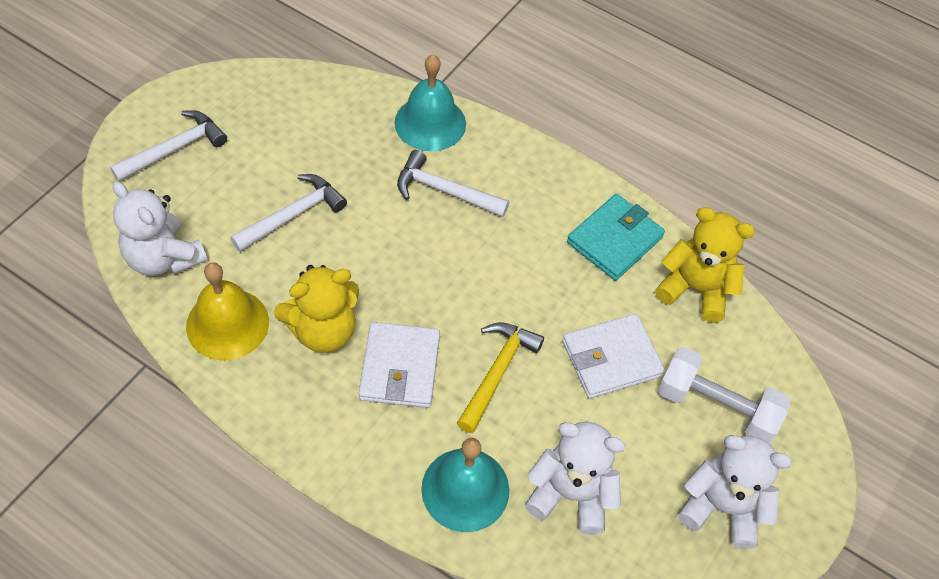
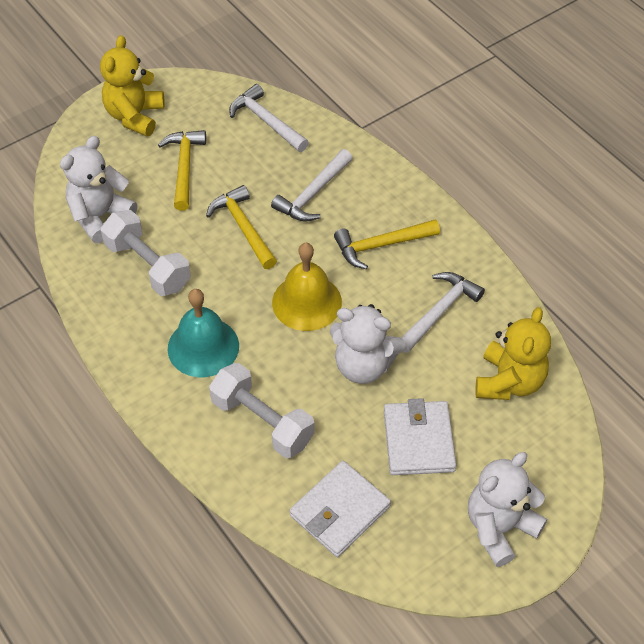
turquoise bell: 2 -> 1
turquoise wallet: 1 -> 0
white dumbbell: 1 -> 2
yellow hammer: 1 -> 3

